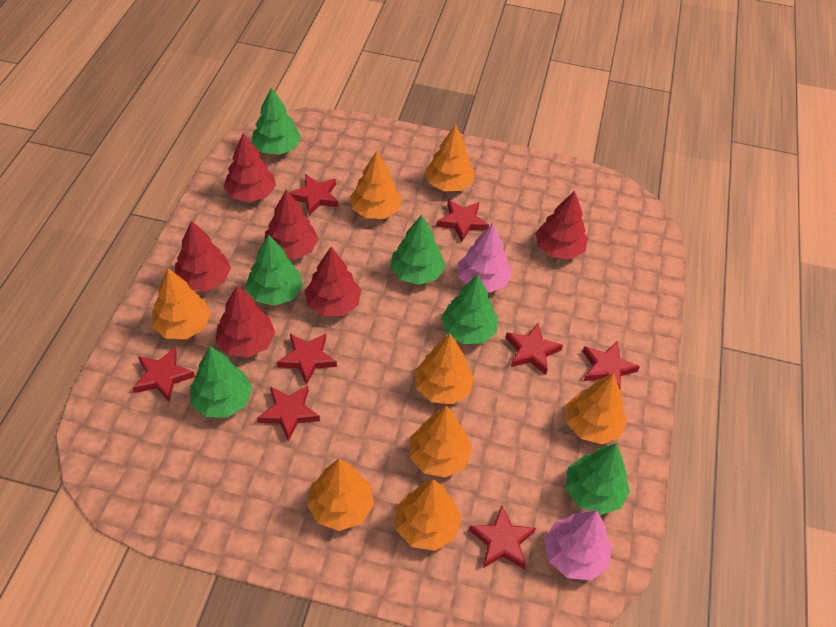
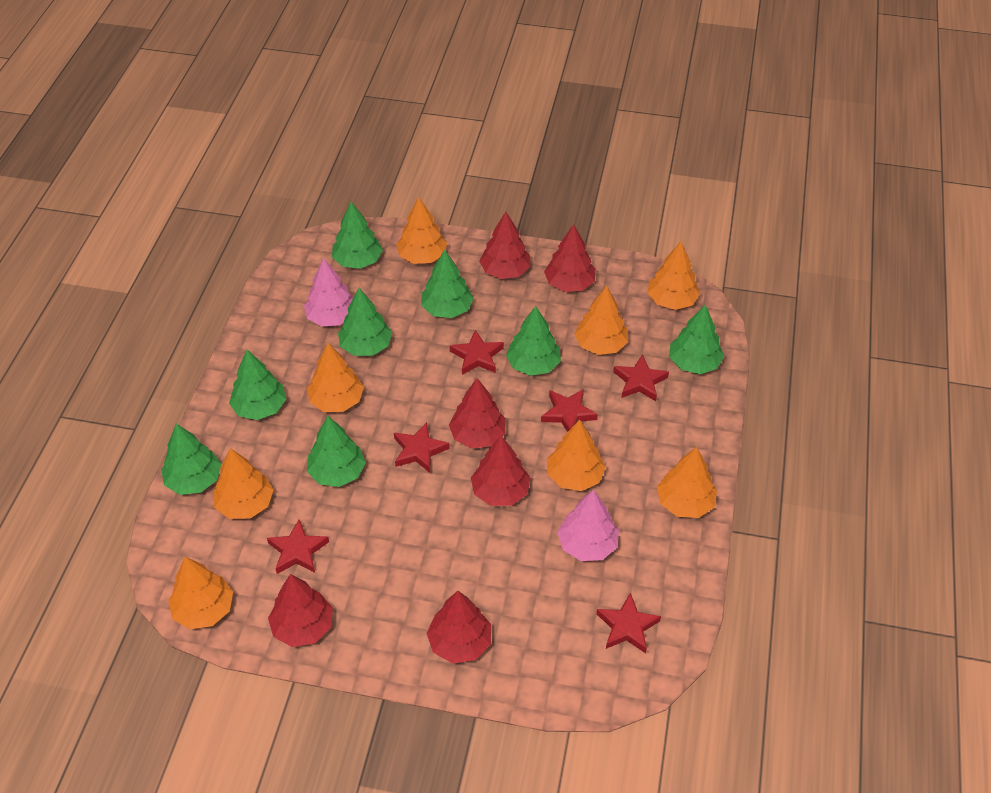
green tree: 6 -> 8
red star: 8 -> 6

